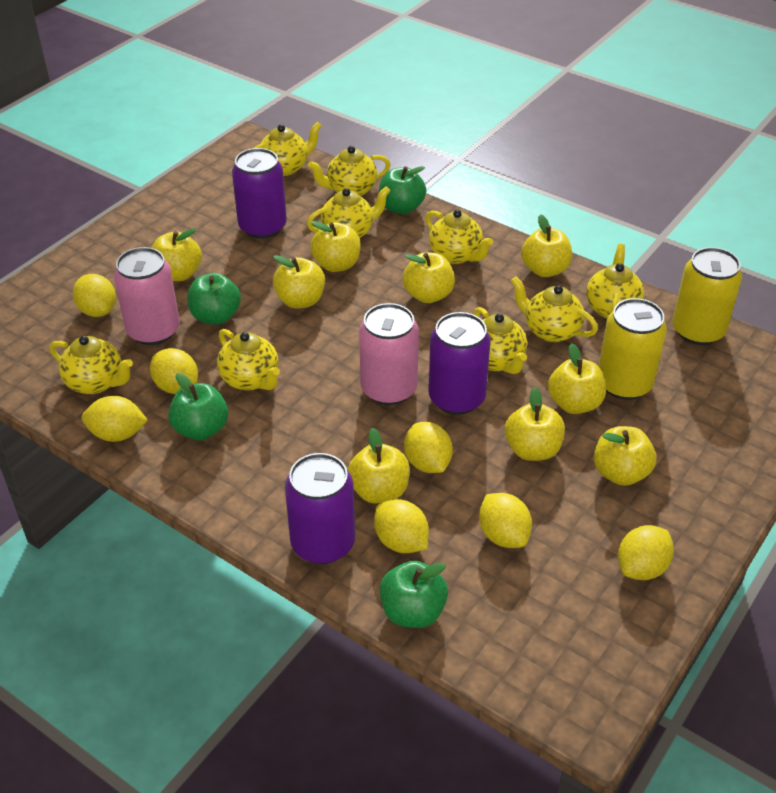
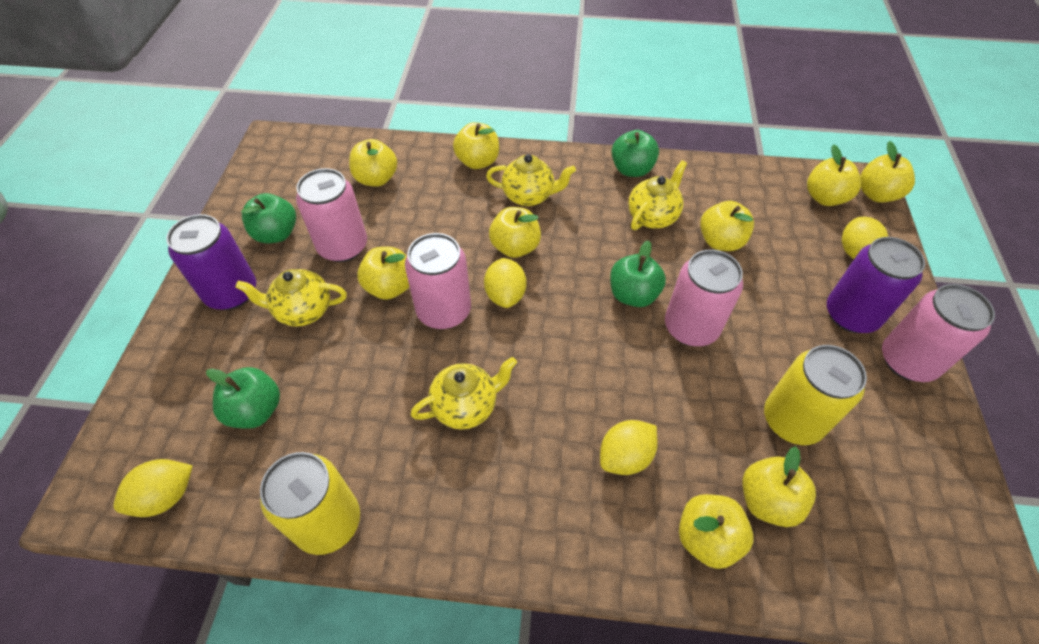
pink can: 2 -> 4
purple can: 3 -> 2
yellow lemon: 7 -> 4
yellow teapot: 9 -> 4

